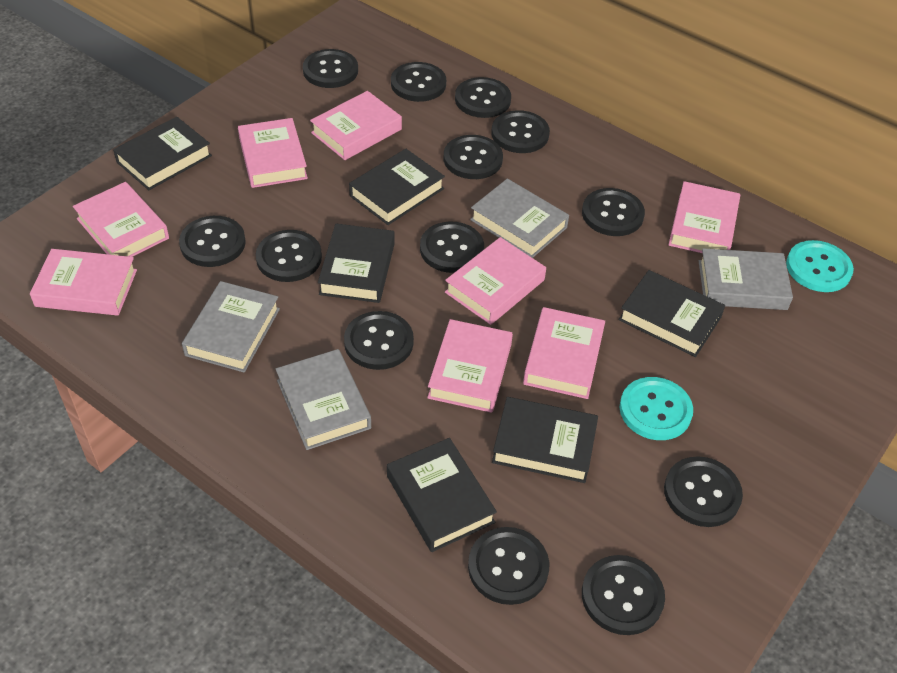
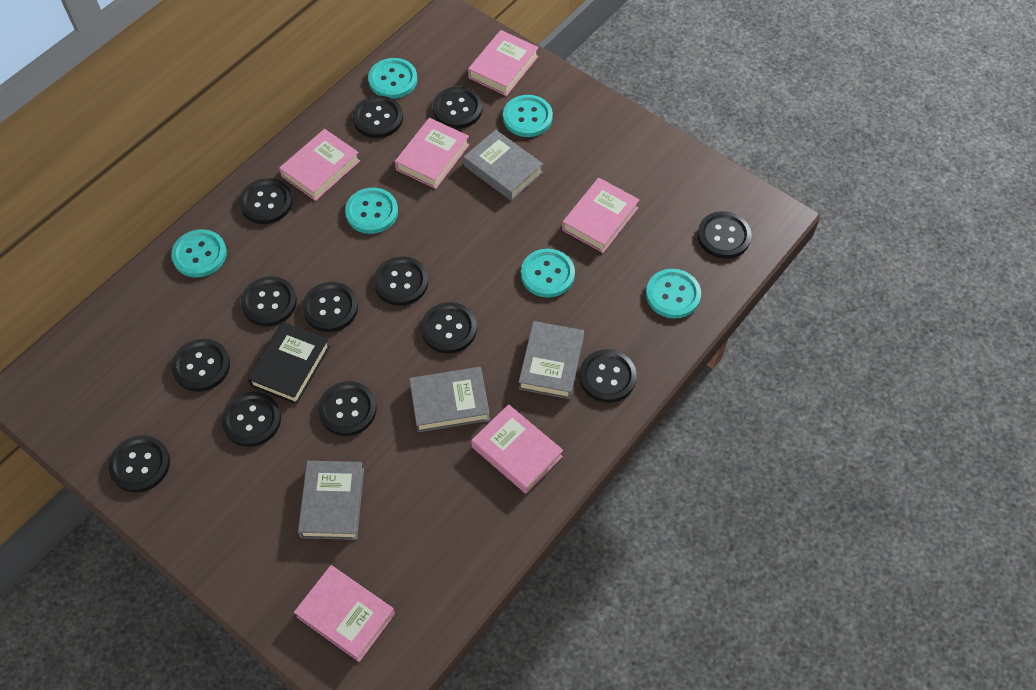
black book: 6 -> 1
pink book: 8 -> 6
turquoise button: 2 -> 6

